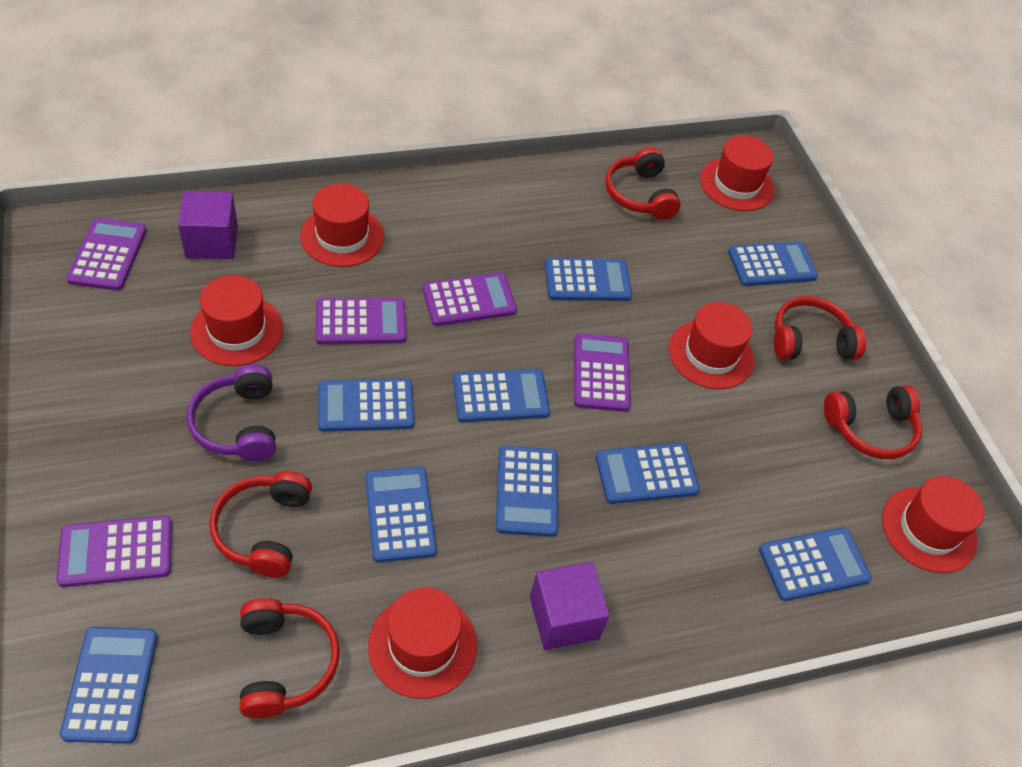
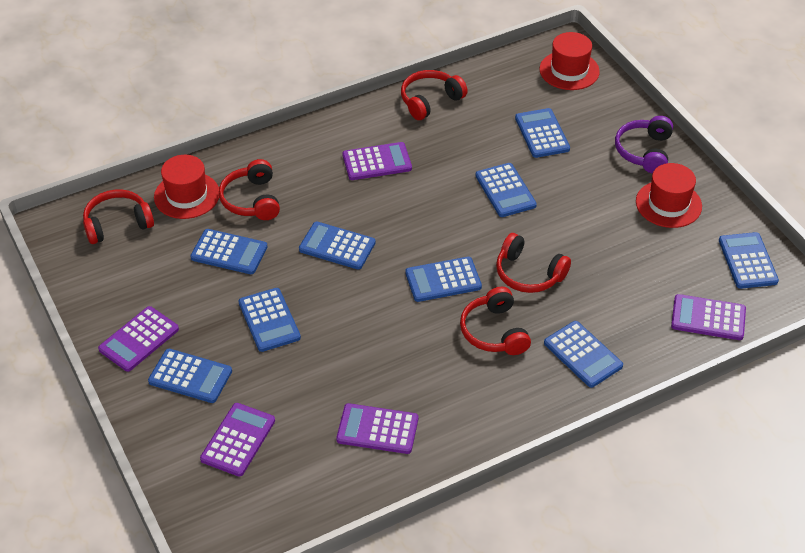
purple cube: 2 -> 0
red hat: 6 -> 3

